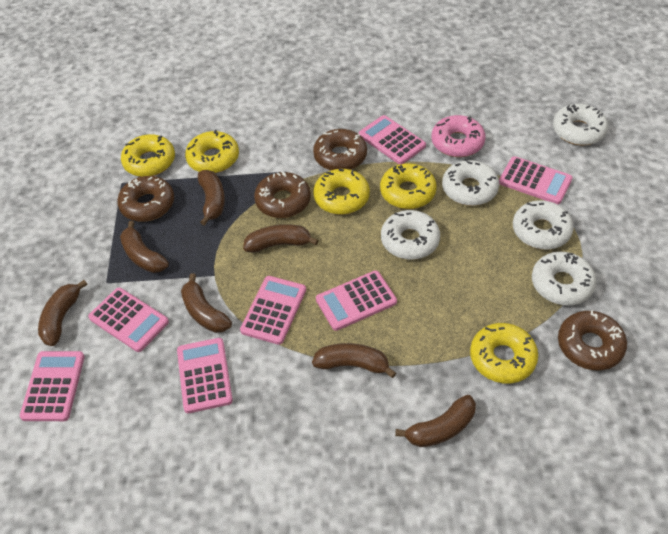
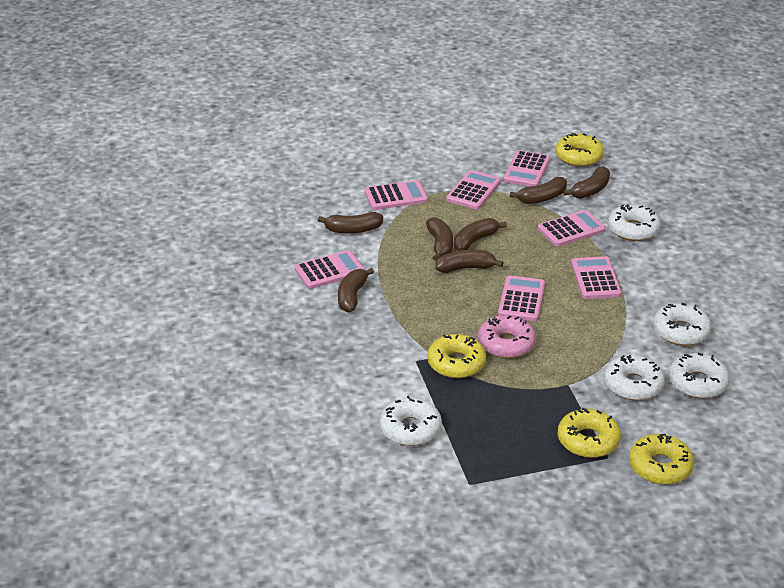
brown donut: 4 -> 0
yellow donut: 5 -> 4

